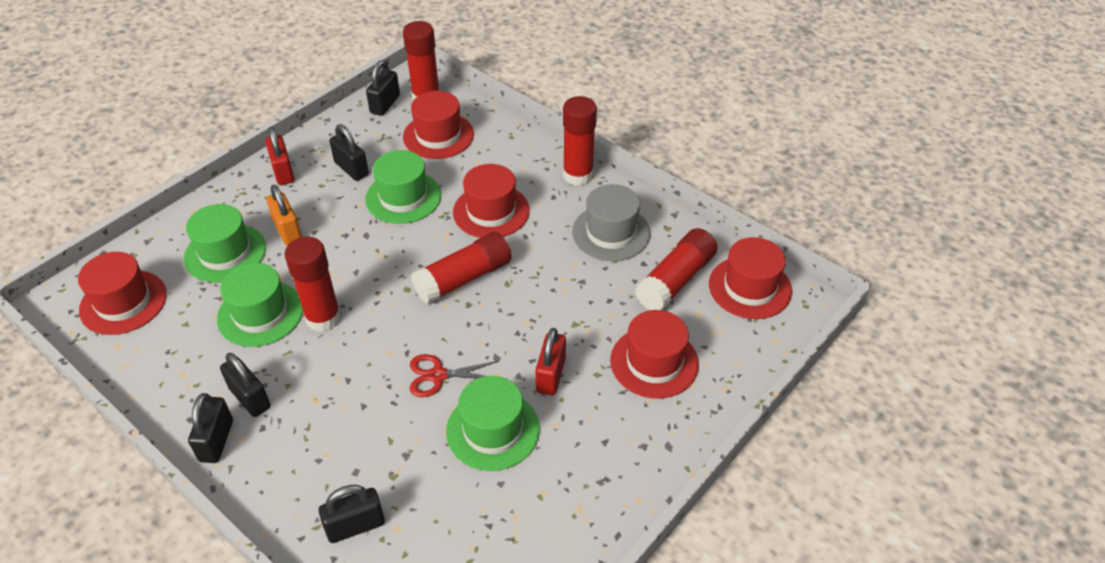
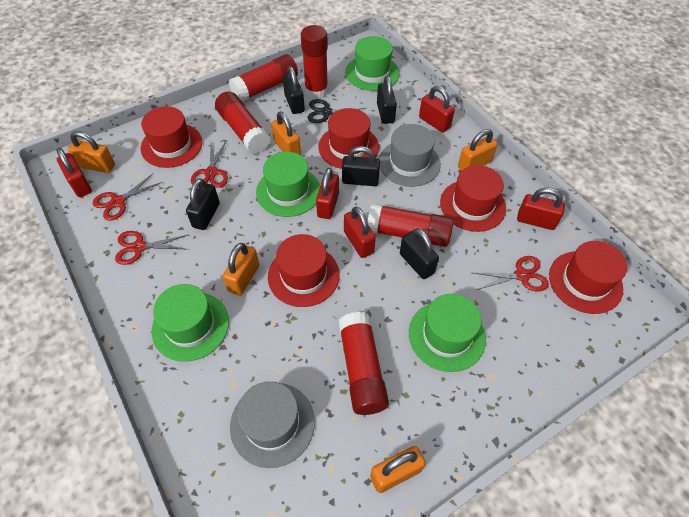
black scissors: 0 -> 1
grey hat: 1 -> 2
orange padlock: 1 -> 5
red padlock: 2 -> 5
red scissors: 1 -> 4

